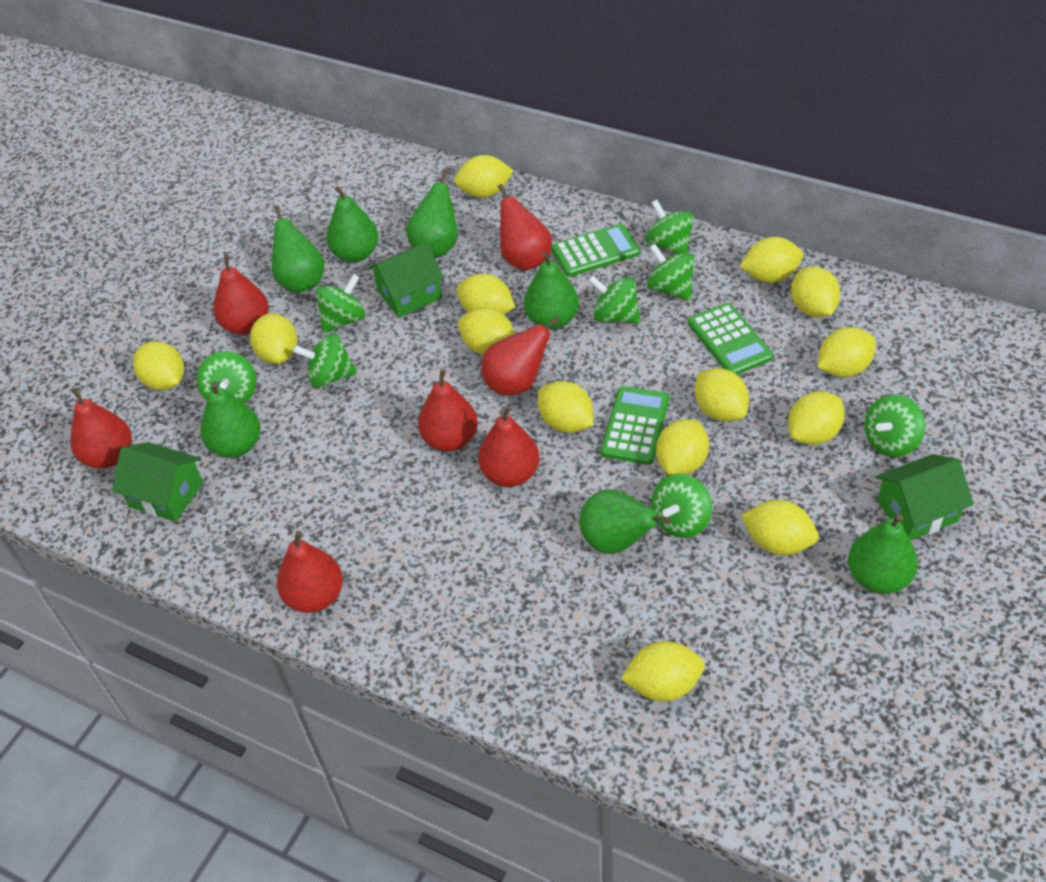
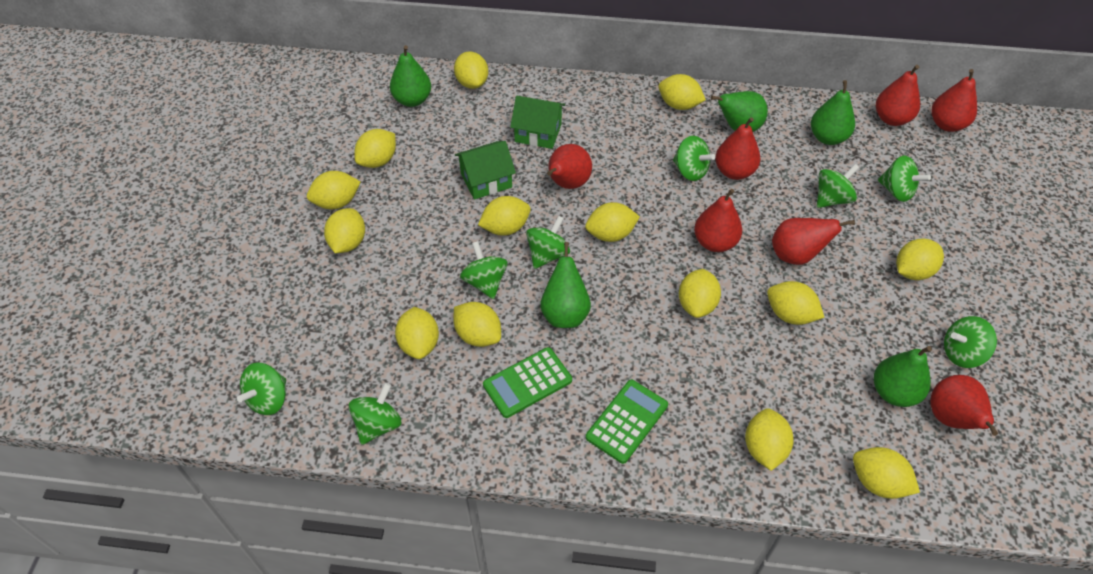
green calculator: 3 -> 2
green house: 3 -> 2
green pear: 7 -> 5

